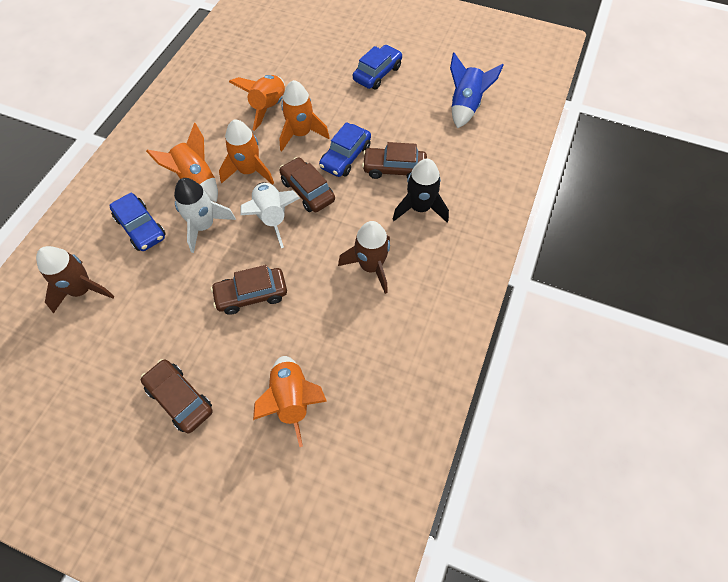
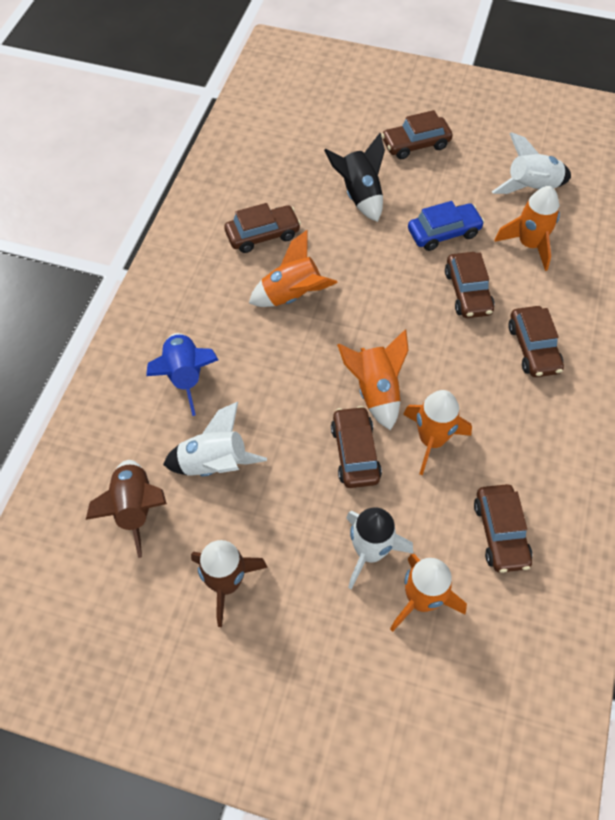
blue car: 3 -> 1
brown car: 4 -> 6
white rocket: 2 -> 3

